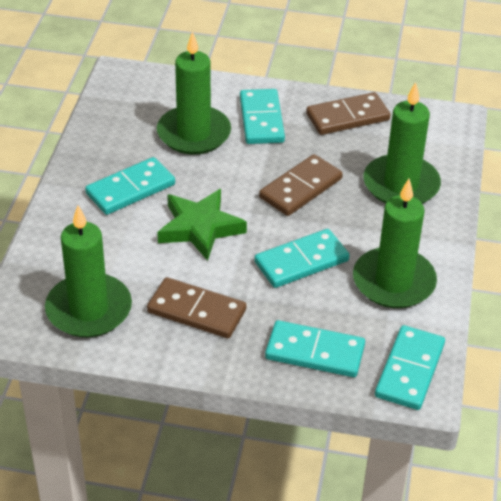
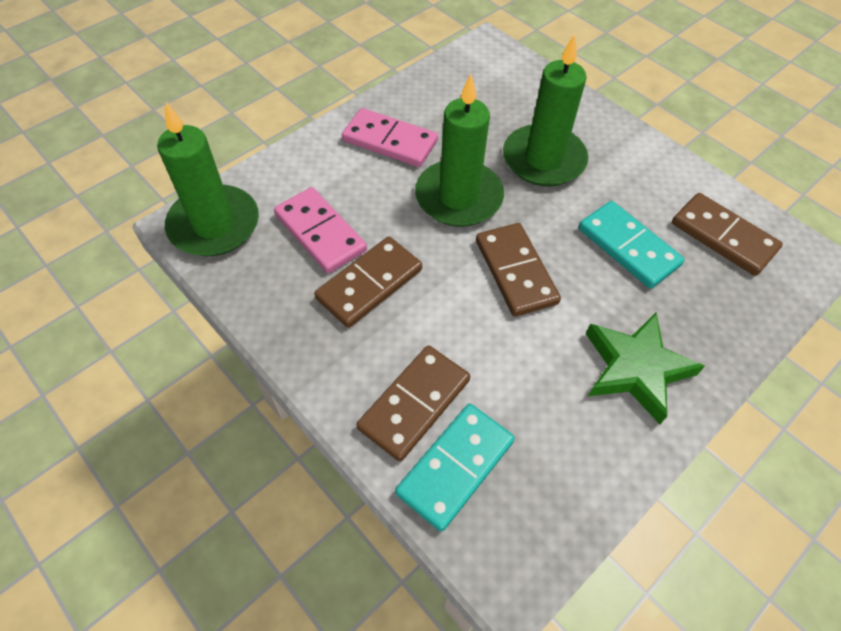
brown domino: 3 -> 4
green candle: 4 -> 3
pink domino: 0 -> 2
turquoise domino: 5 -> 2

